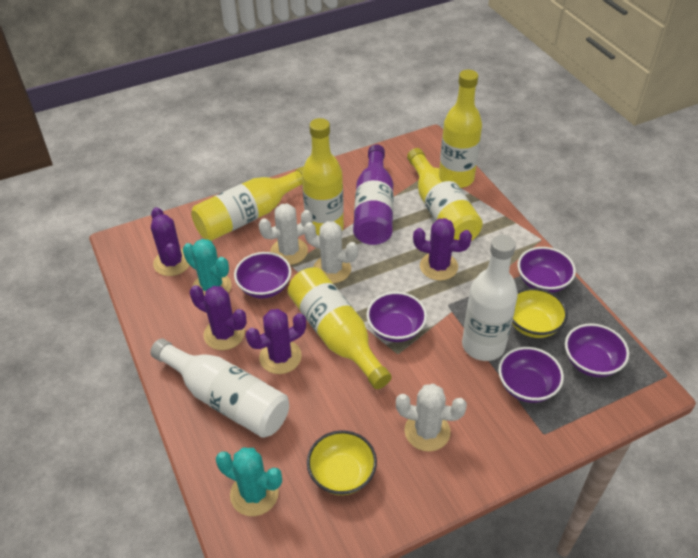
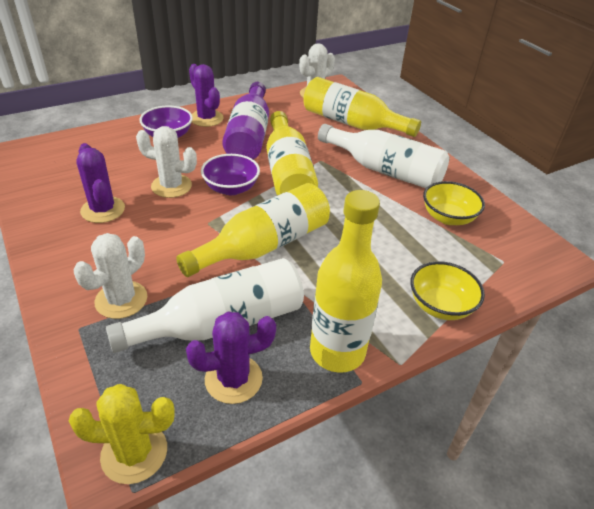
purple bowl: 5 -> 2
purple cactus: 4 -> 3
turquoise cactus: 2 -> 0
yellow bottle: 5 -> 4
yellow cactus: 0 -> 1

